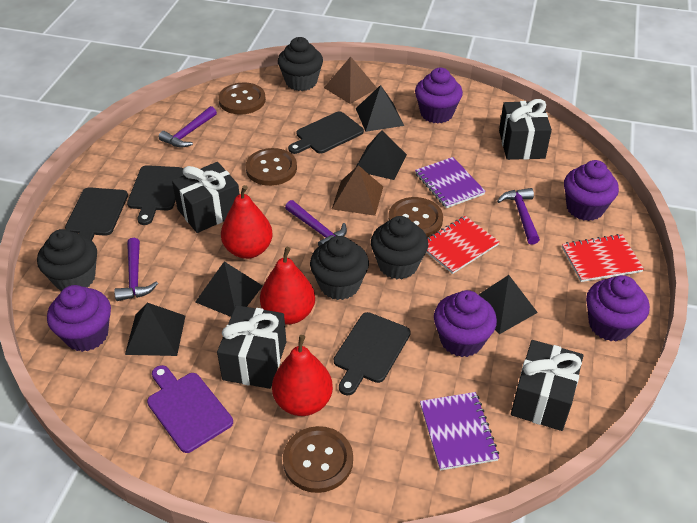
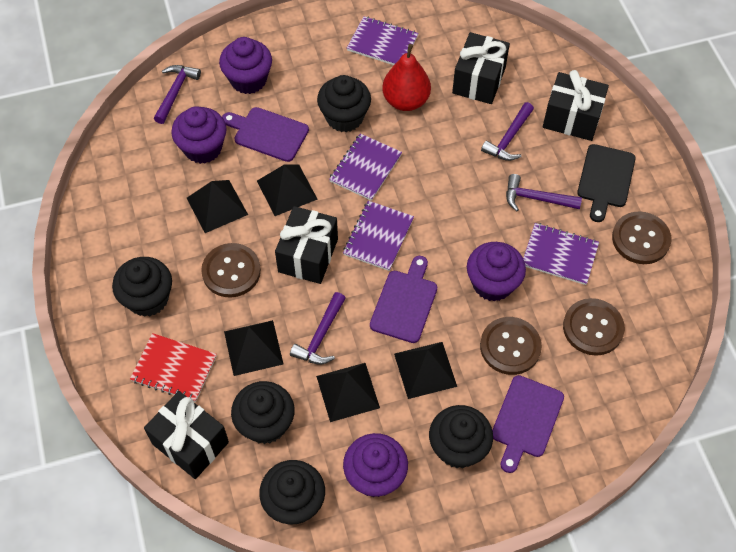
black cupcake: 4 -> 5
black cutting board: 4 -> 1
brown pyramid: 2 -> 0
purple cupcake: 5 -> 4
purple cutting board: 1 -> 3
purple notebook: 2 -> 4
red notebook: 2 -> 1
red pear: 3 -> 1

